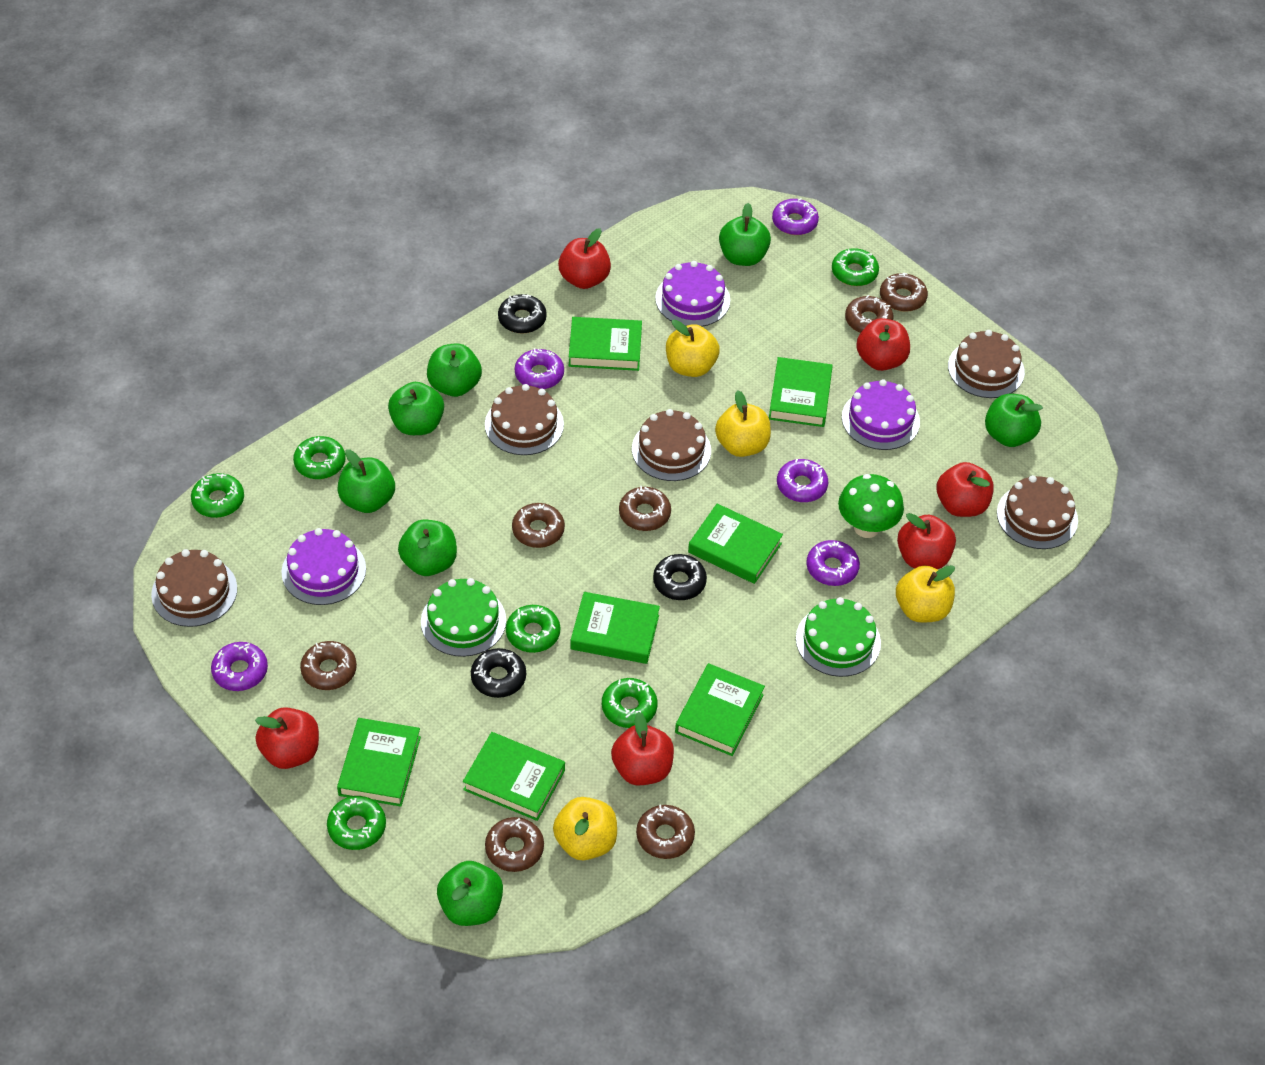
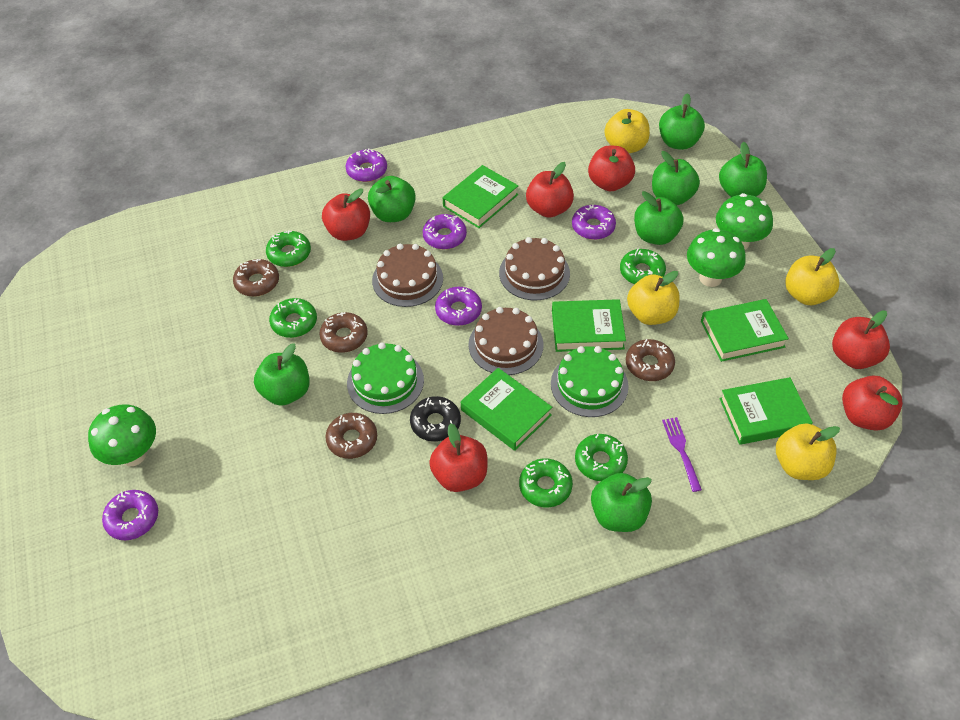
black donut: 3 -> 1
brown cake: 5 -> 3
brown donut: 7 -> 4
green book: 7 -> 5
green donut: 6 -> 5
green mushroom: 1 -> 3
purple cake: 3 -> 0
purple fork: 0 -> 1

